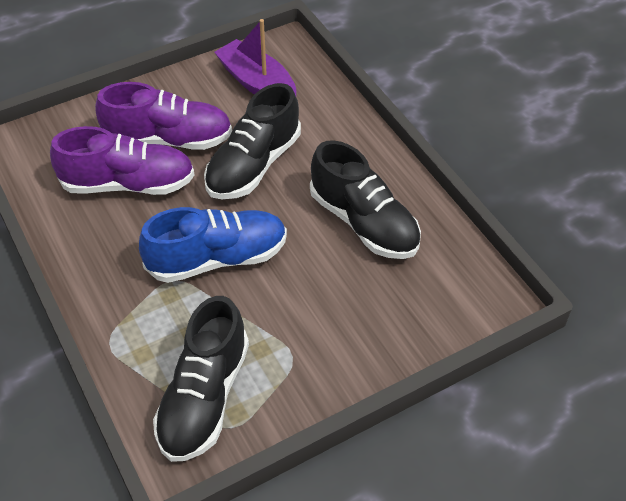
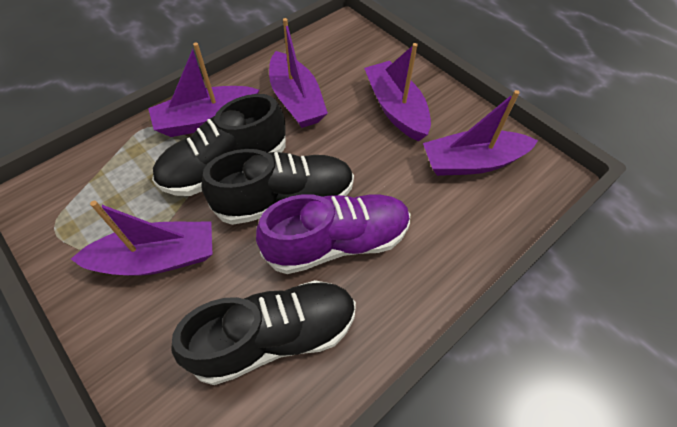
blue shoe: 1 -> 0
purple boat: 1 -> 5
purple shoe: 2 -> 1

